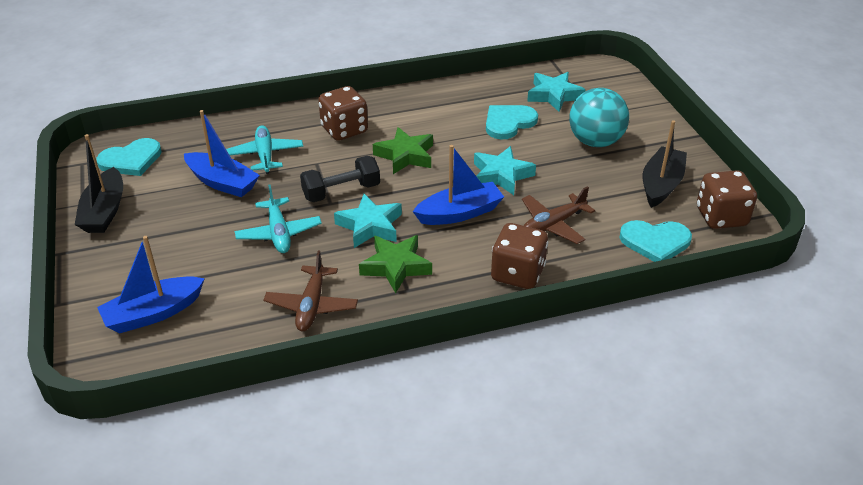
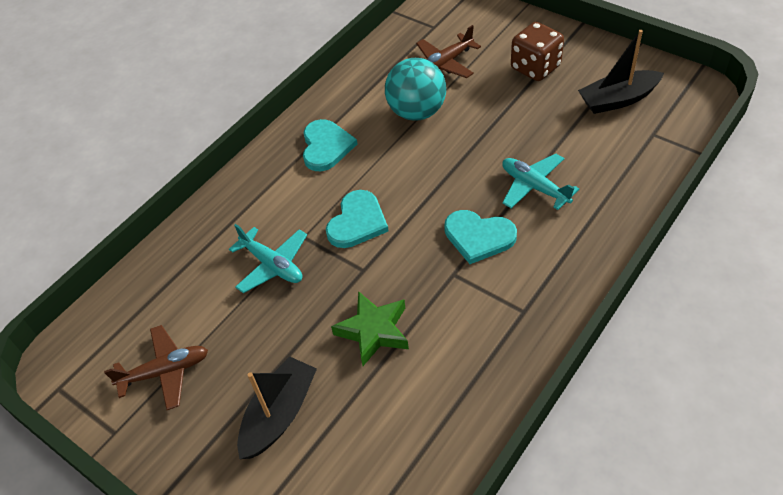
black dumbbell: 1 -> 0
blue boat: 3 -> 0
brown dice: 3 -> 1
green star: 2 -> 1
turquoise star: 3 -> 0

